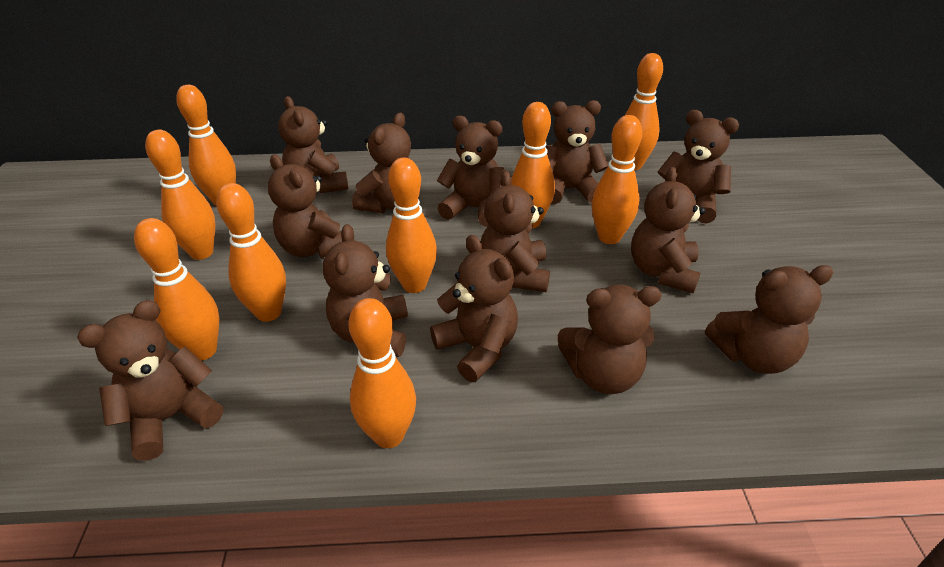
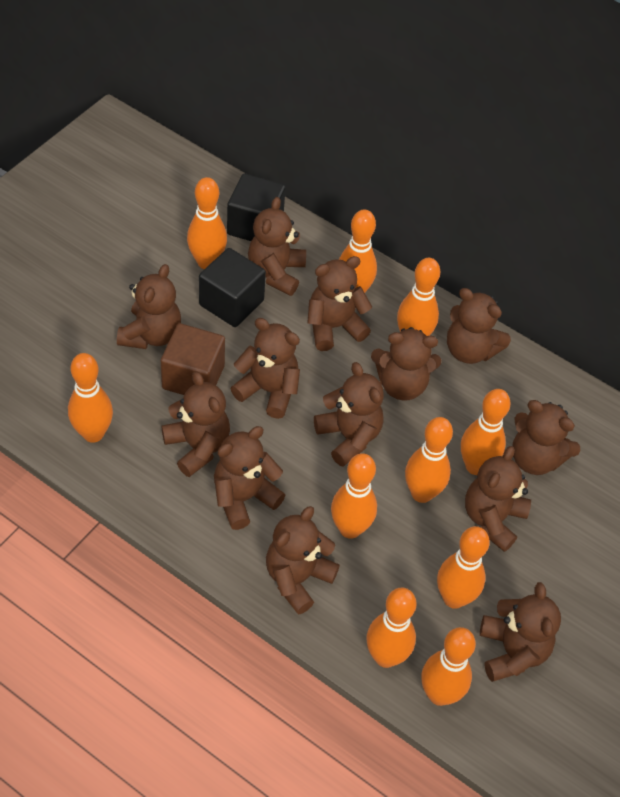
black cube: 0 -> 2
brown cube: 0 -> 1
orange bowling pin: 9 -> 10

